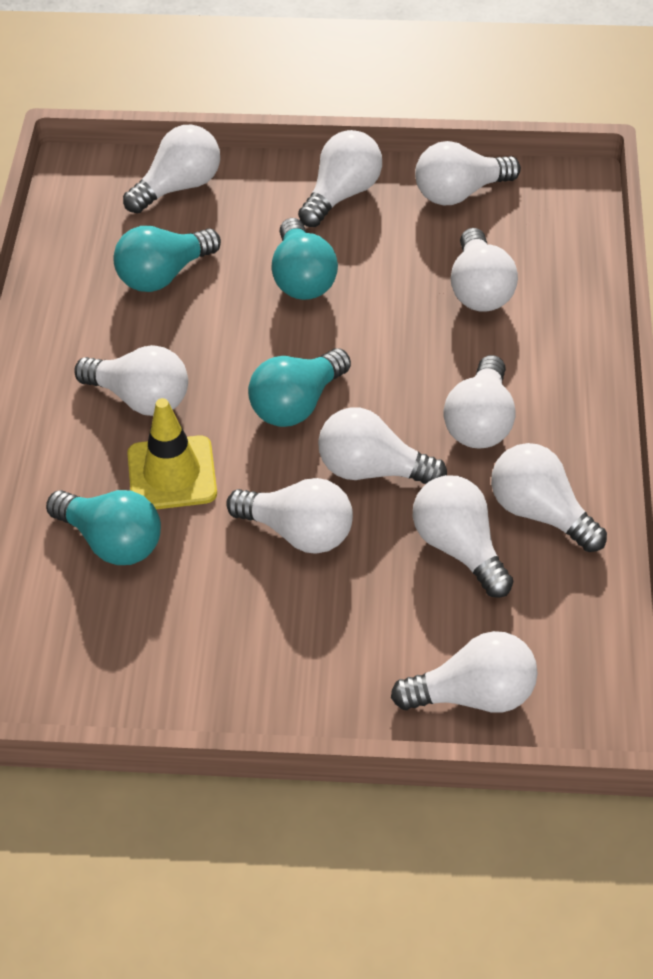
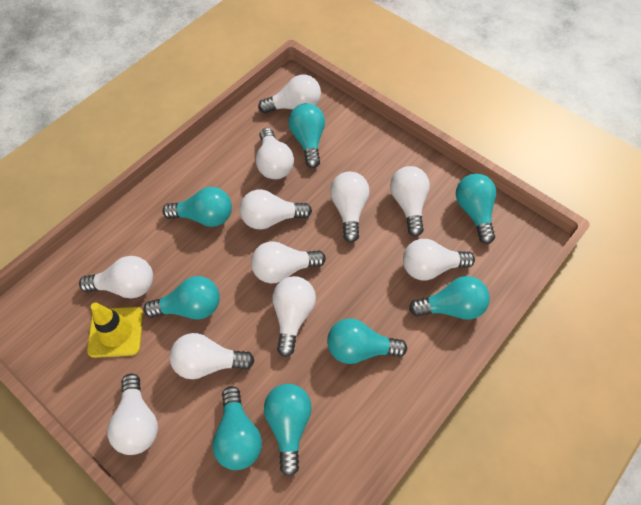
turquoise light bulb: 4 -> 8

